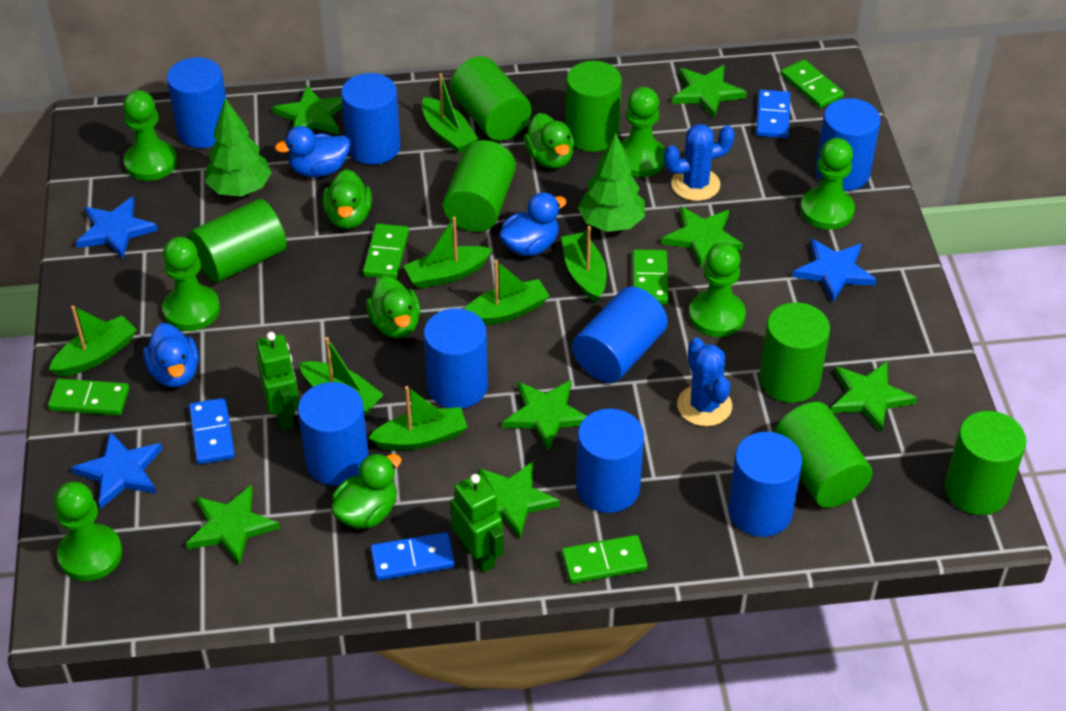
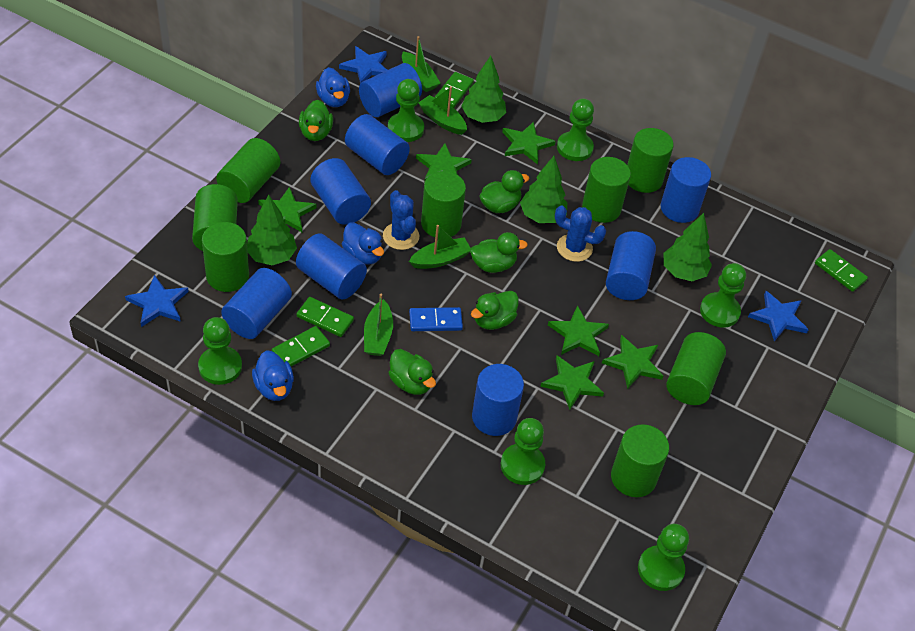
blue domino: 3 -> 1
green boat: 7 -> 4
green cylinder: 7 -> 8
green domino: 5 -> 4
green duck: 4 -> 5
green robot: 2 -> 0
green star: 7 -> 6
green tree: 2 -> 4

